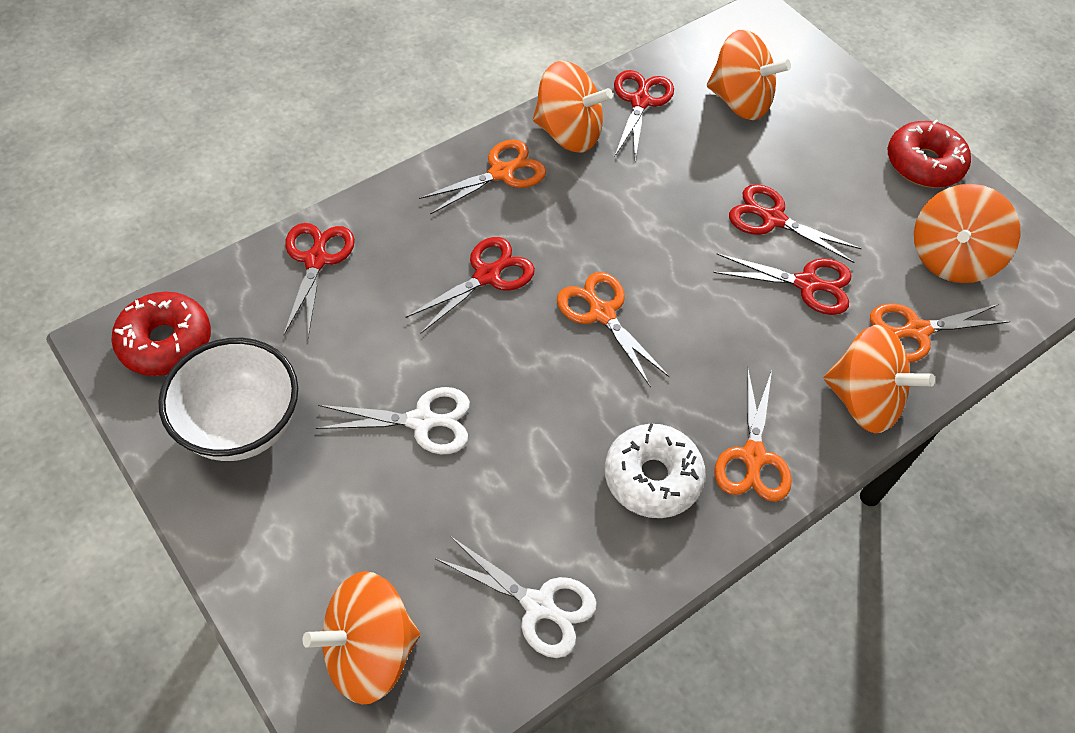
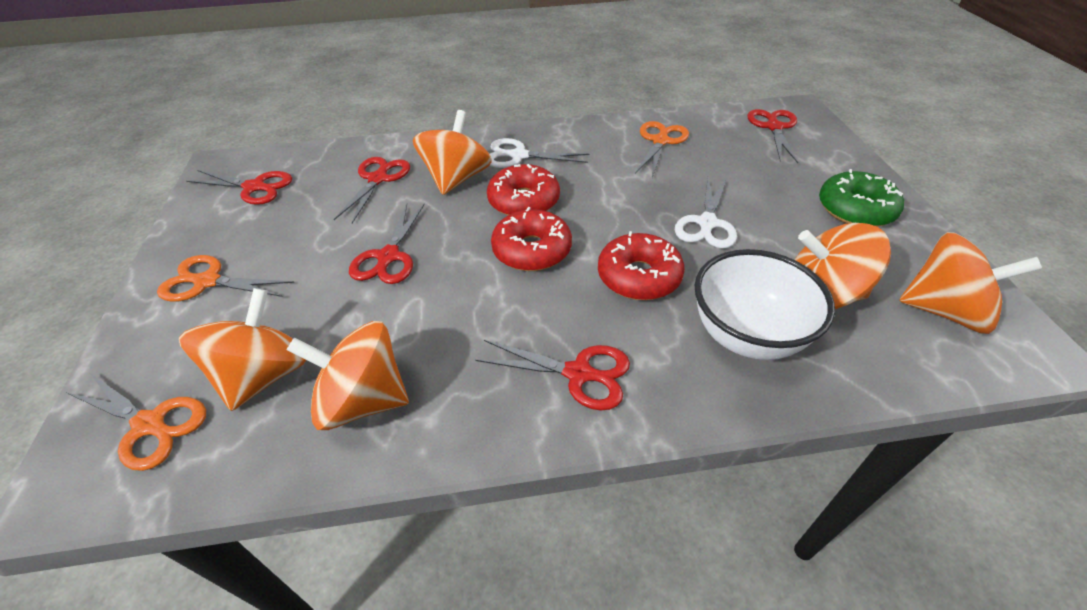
green donut: 0 -> 1
orange scissors: 4 -> 3
red donut: 2 -> 3
white donut: 1 -> 0

